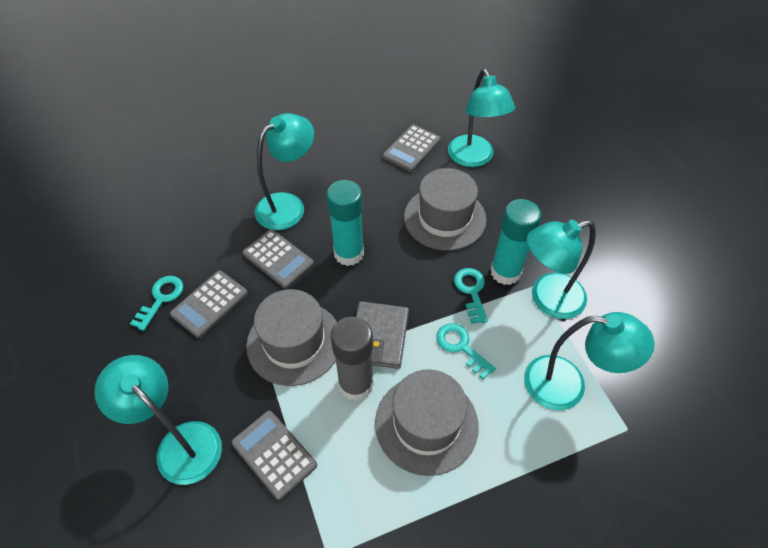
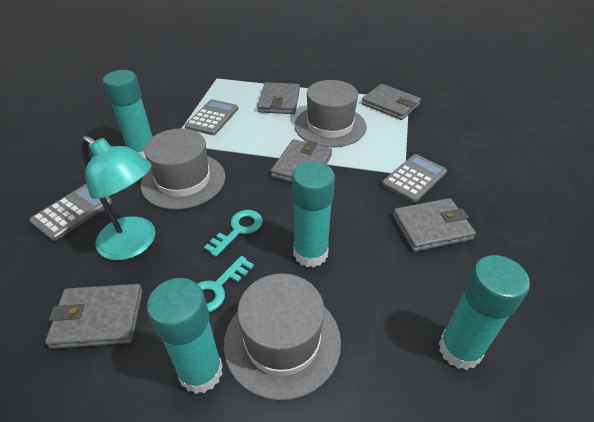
grey calculator: 4 -> 3
grey glue stick: 1 -> 0
grey wallet: 1 -> 5
turquoise glue stick: 2 -> 4
turquoise key: 3 -> 2
turquoise lamp: 5 -> 1

